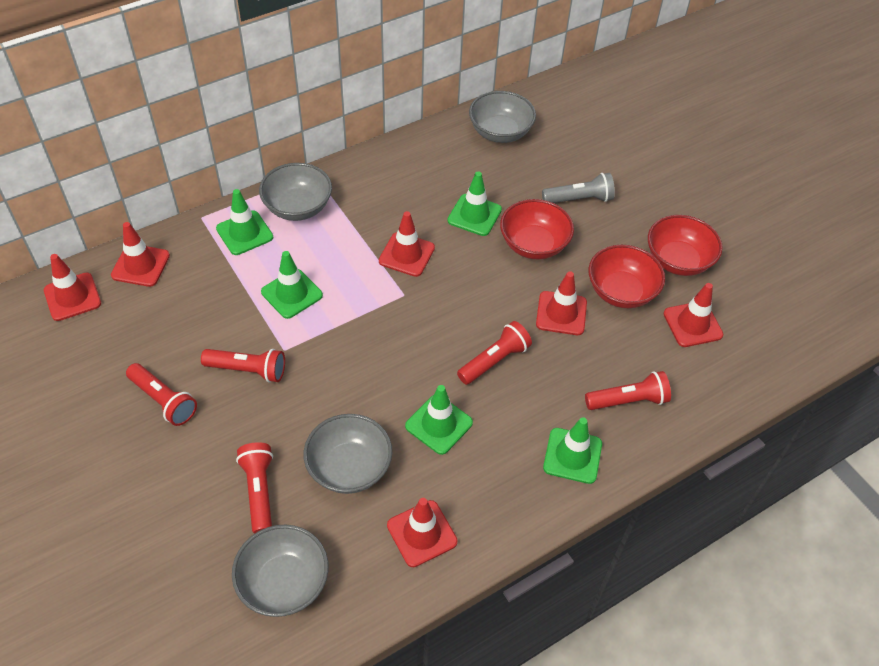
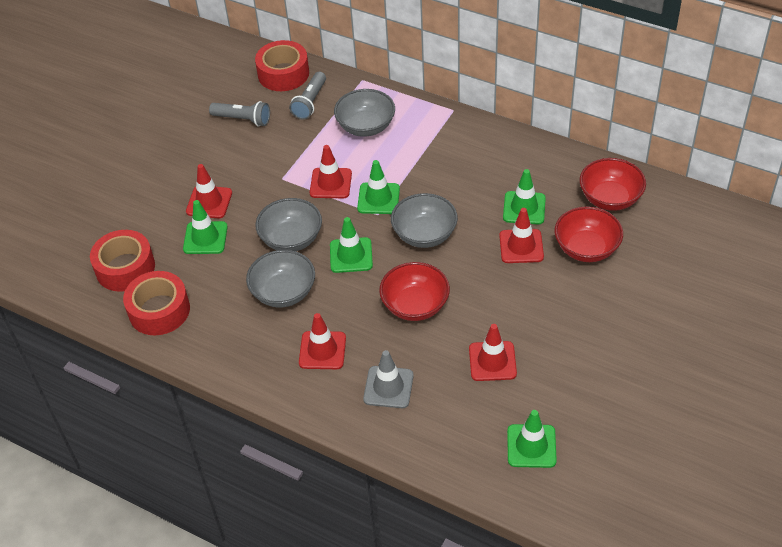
grey flashlight: 1 -> 2
grey traffic cone: 0 -> 1
red flashlight: 5 -> 0
red tape: 0 -> 3
red traffic cone: 6 -> 5

